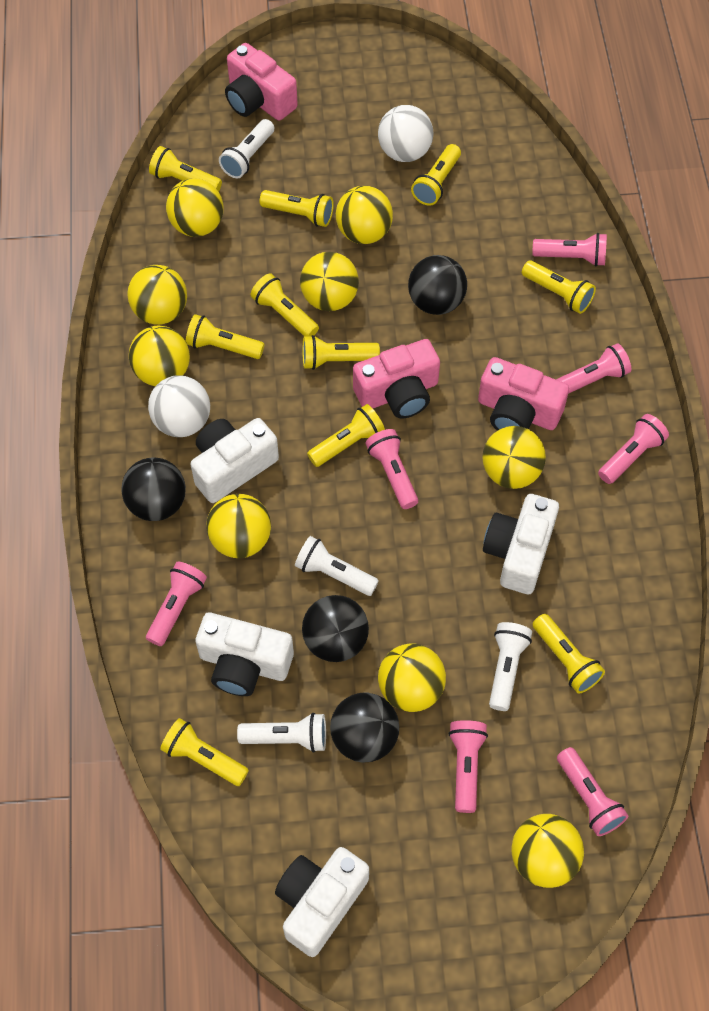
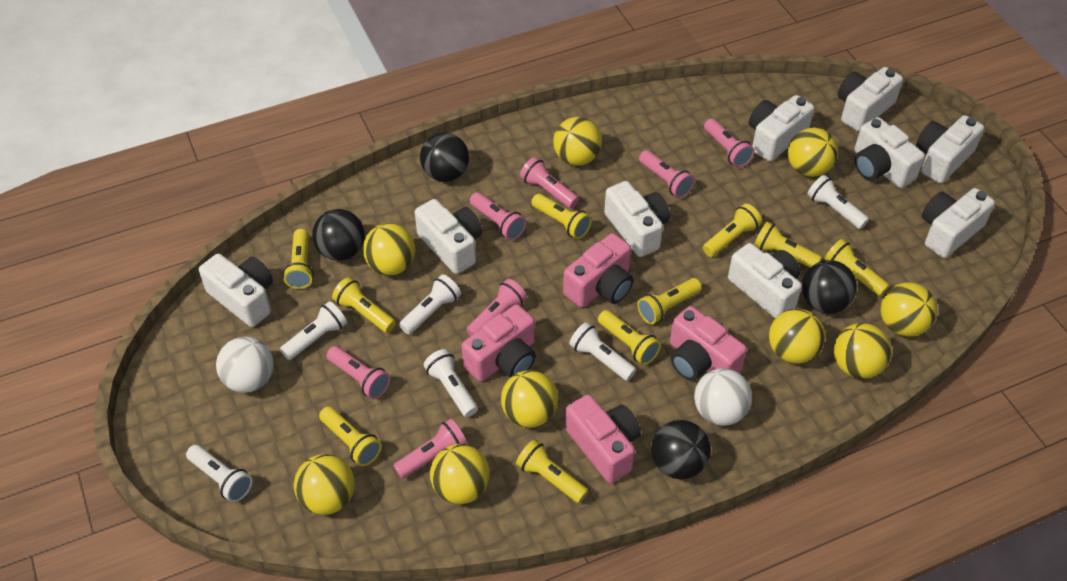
pink camera: 3 -> 4
white camera: 4 -> 9
white flashlight: 4 -> 6

